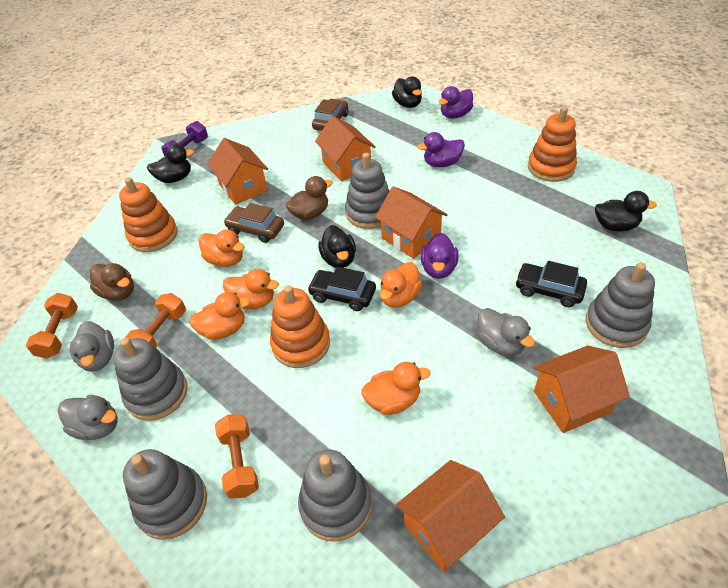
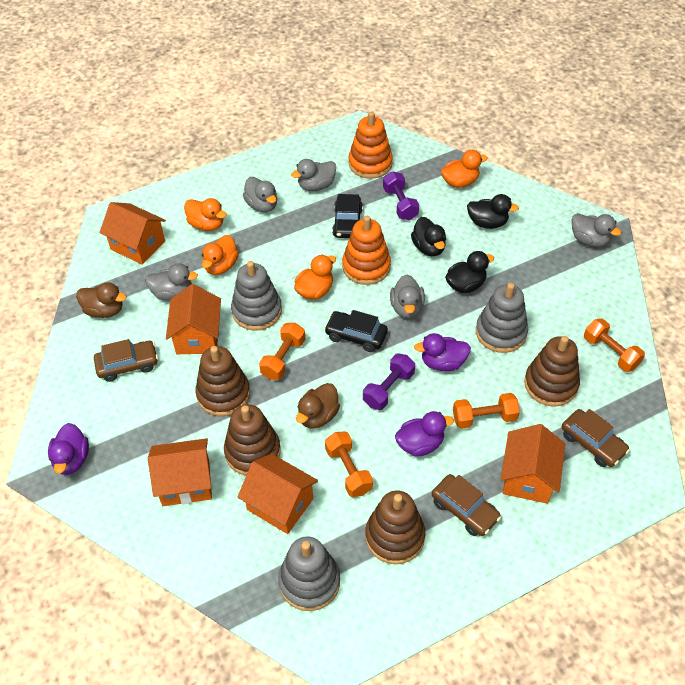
black duck: 4 -> 3
brown car: 2 -> 3
brown stacking toy: 0 -> 4
grey duck: 3 -> 5
grey stacking toy: 5 -> 3
orange duck: 5 -> 4
orange dumbbell: 3 -> 4
orange stacking toy: 3 -> 2
purple dumbbell: 1 -> 2

